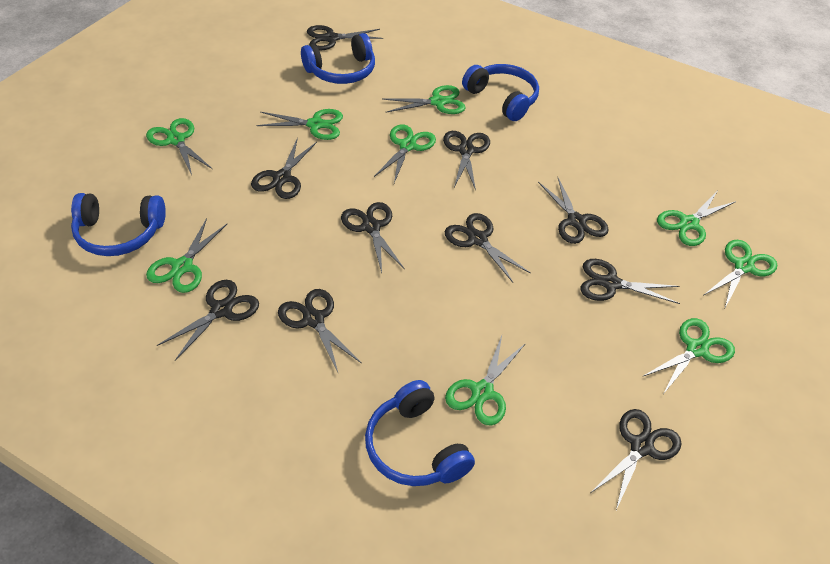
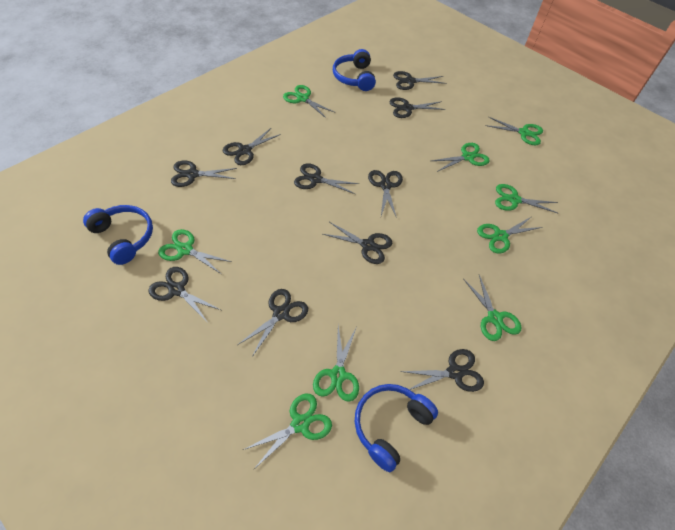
blue headphones: 4 -> 3

